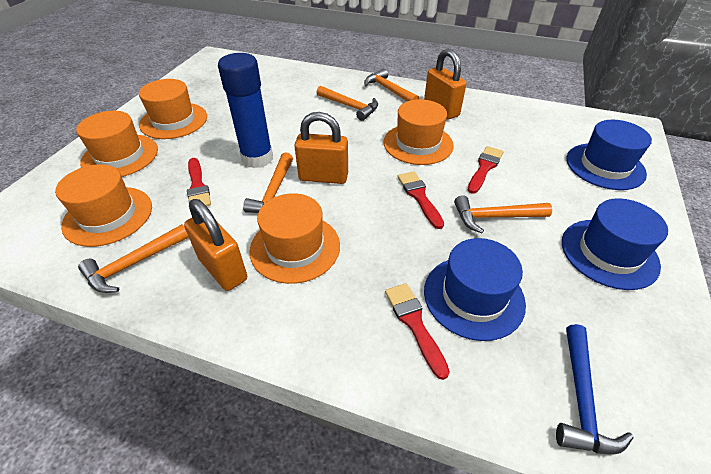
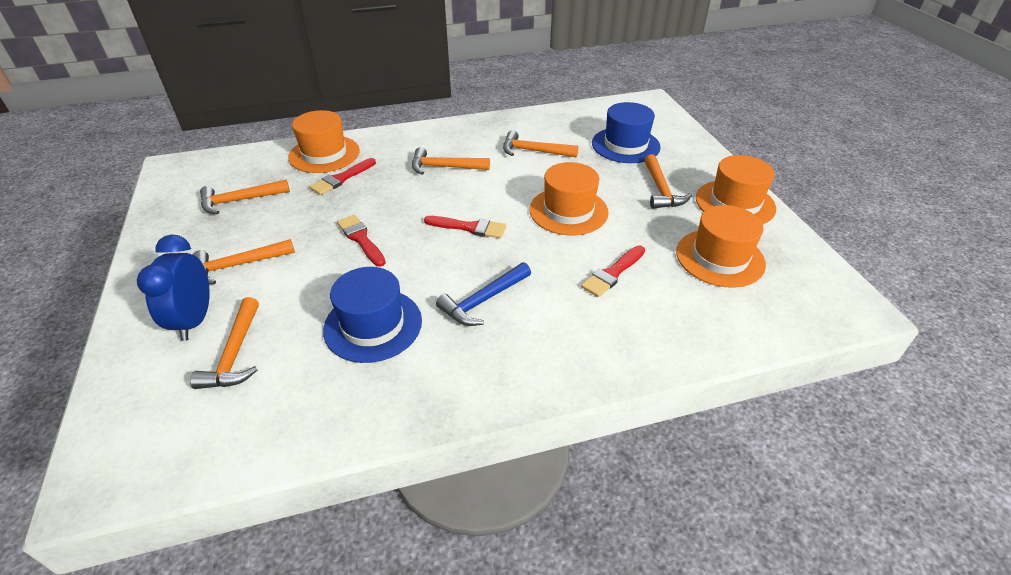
blue clock: 0 -> 1
blue glue stick: 1 -> 0
blue hat: 3 -> 2
orange hammer: 5 -> 6
orange hat: 5 -> 4
orange padlock: 3 -> 0

